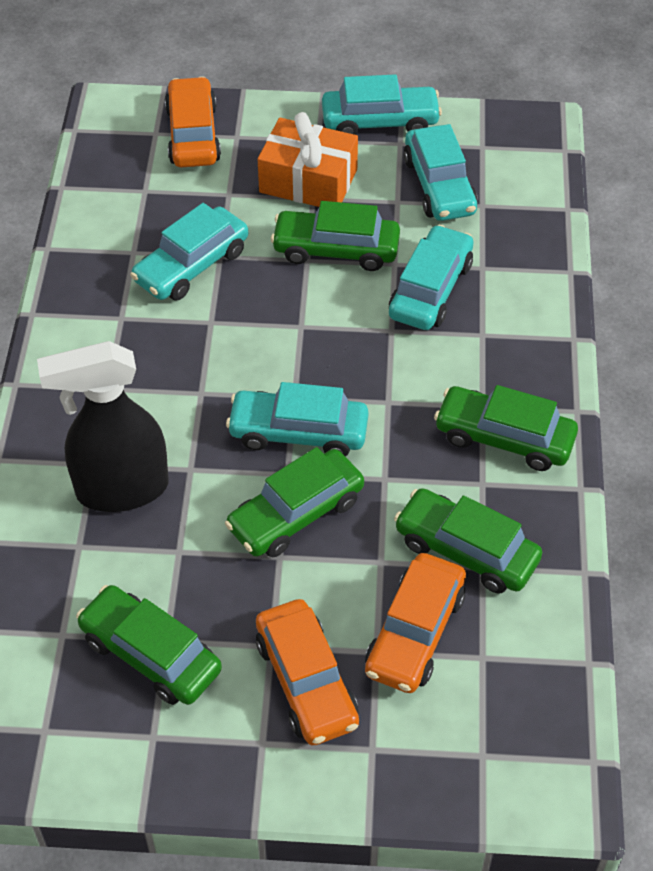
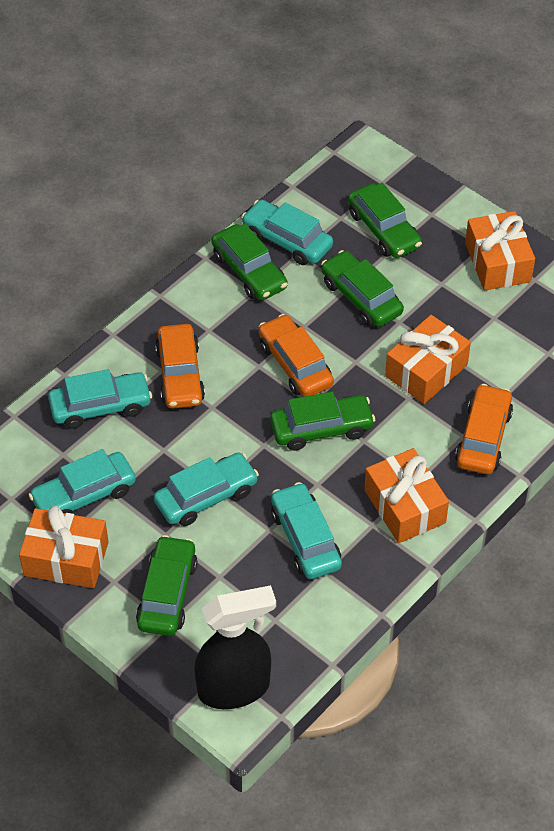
orange gift: 1 -> 4

